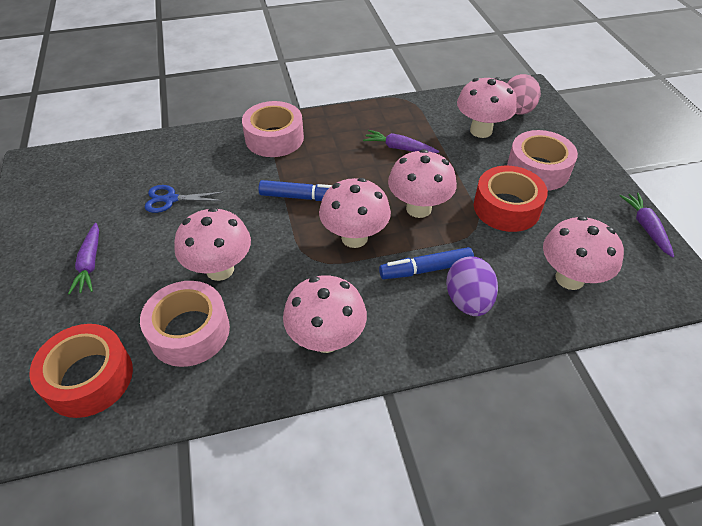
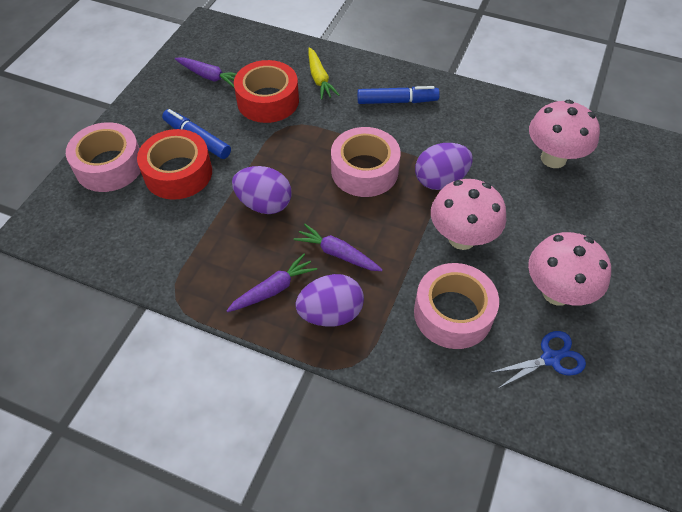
pink egg: 1 -> 0
pink mushroom: 6 -> 3
purple egg: 1 -> 3
yellow carrot: 0 -> 1

